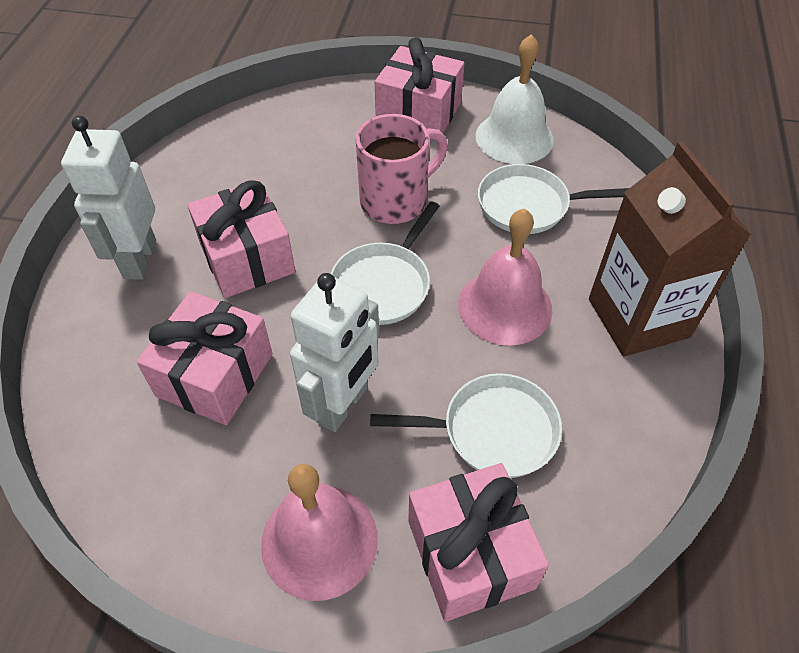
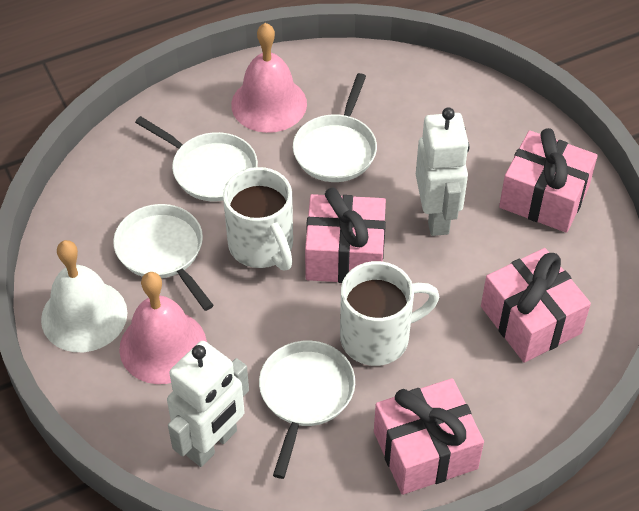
brown carton: 1 -> 0
pink mug: 1 -> 0
white mug: 0 -> 2
white pan: 3 -> 4

